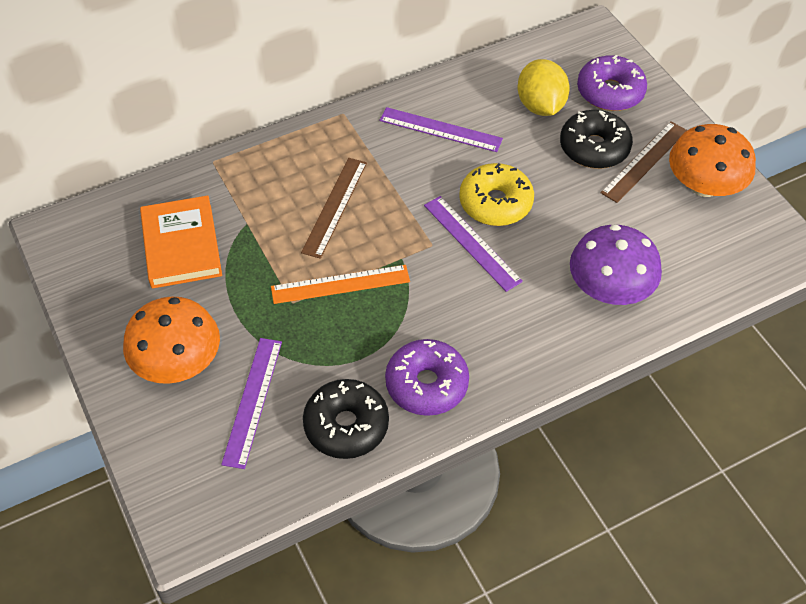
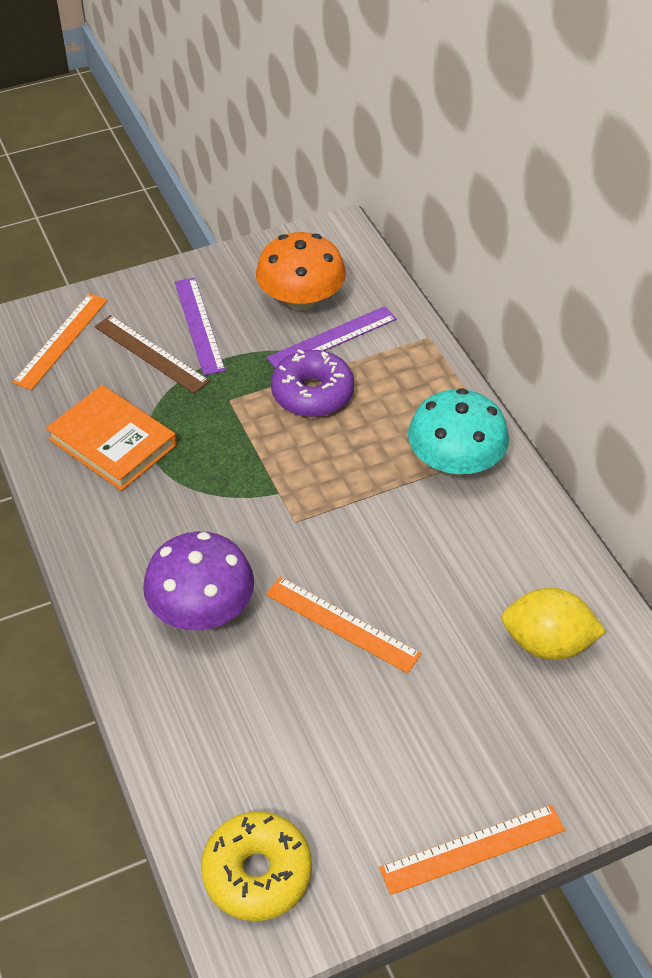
black donut: 2 -> 0
brown ruler: 2 -> 1
orange mushroom: 2 -> 1
orange ruler: 1 -> 3
purple donut: 2 -> 1
purple ruler: 3 -> 2
turquoise mushroom: 0 -> 1

